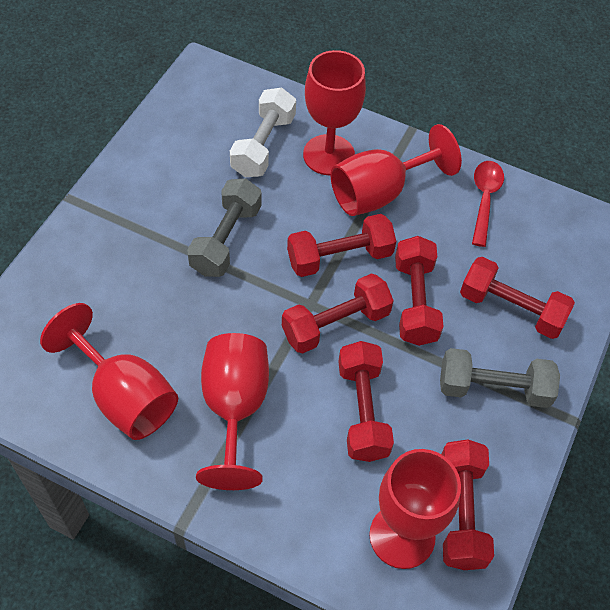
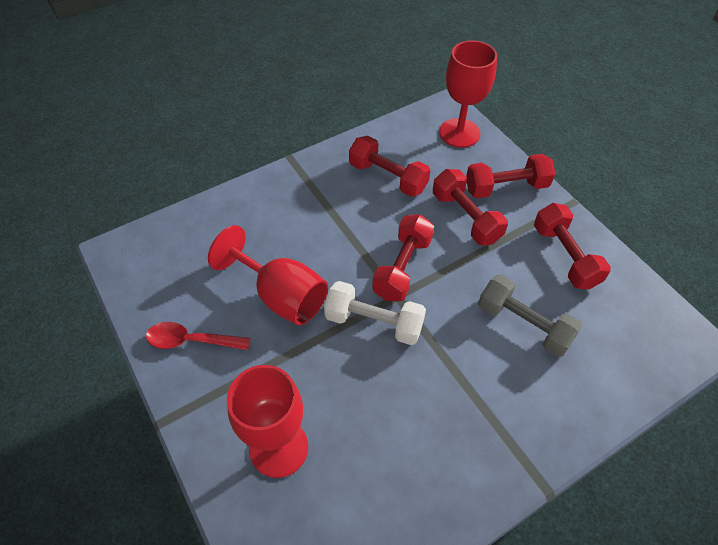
grey dumbbell: 2 -> 1
red dumbbell: 6 -> 5
red goblet: 5 -> 3

